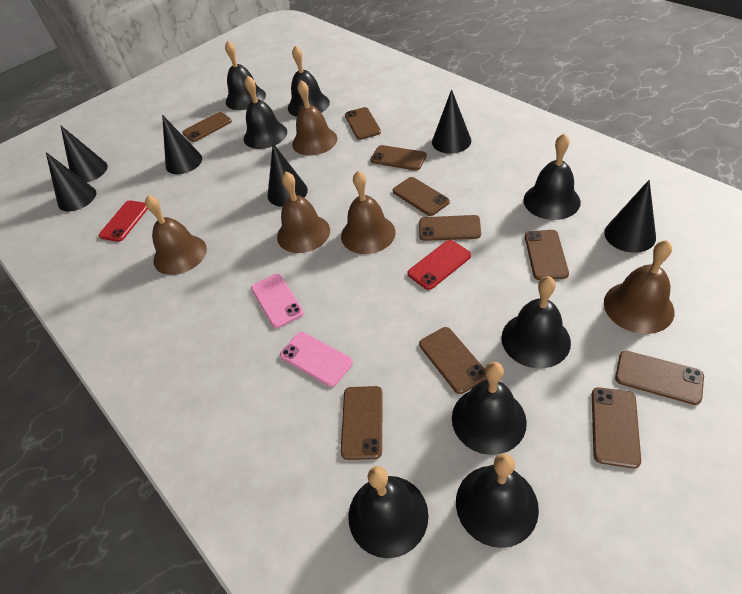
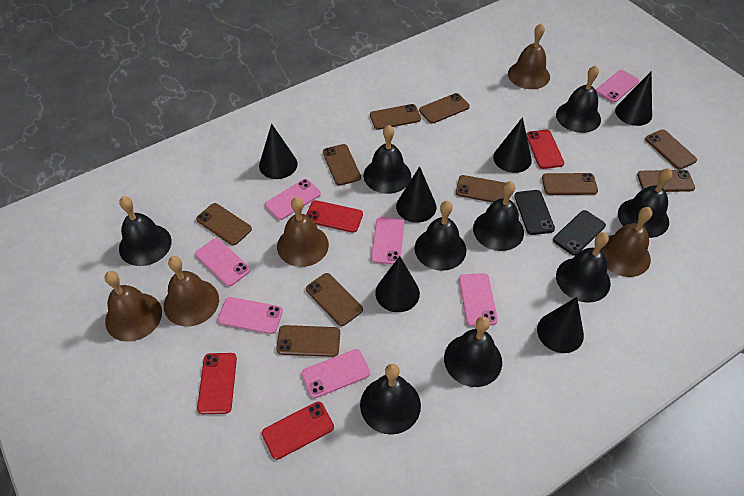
black bell: 8 -> 9
black phone: 0 -> 2
pink phone: 2 -> 7
red phone: 2 -> 4

